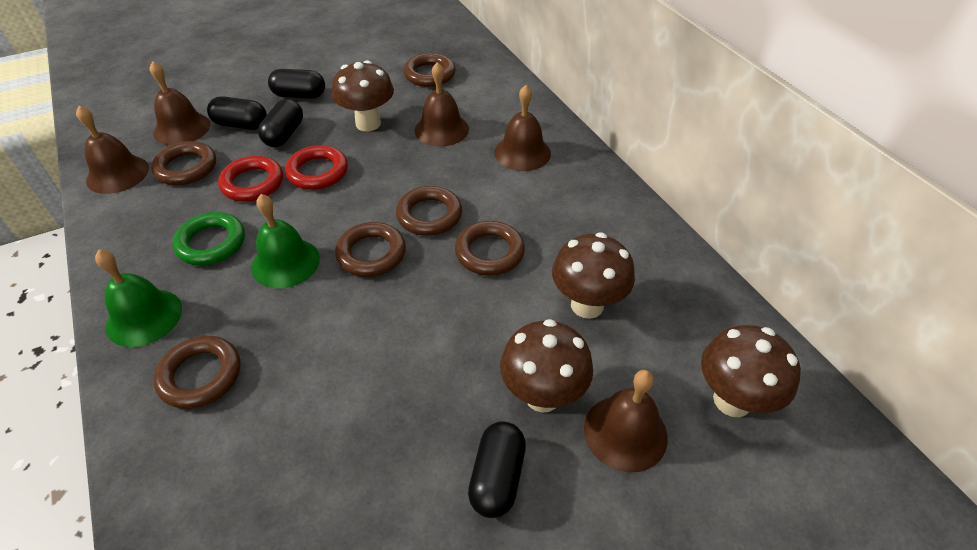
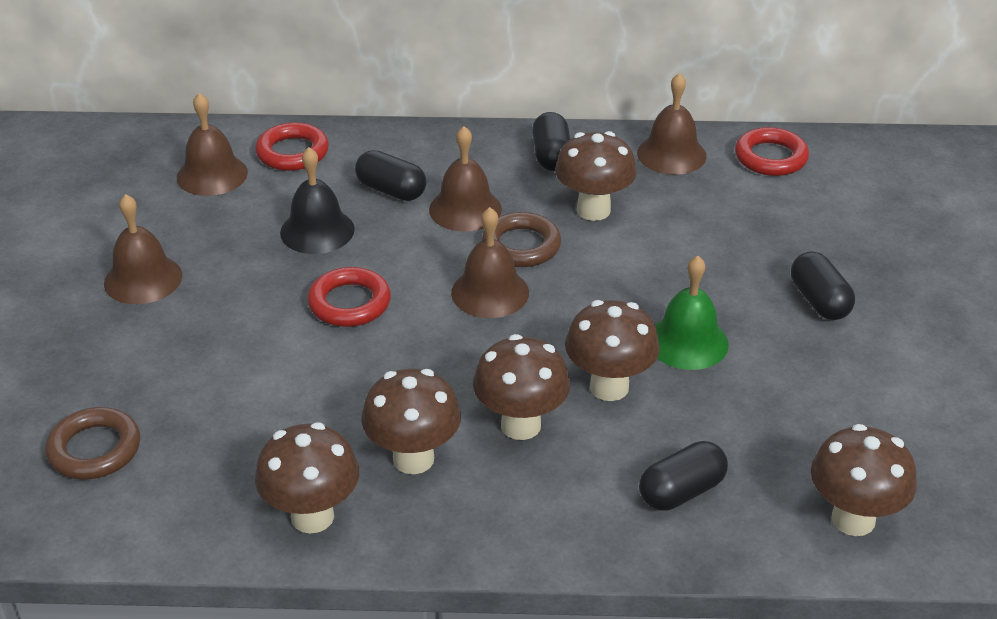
black bell: 0 -> 1
brown mushroom: 4 -> 6
brown ring: 6 -> 2
green bell: 2 -> 1
green ring: 1 -> 0
red ring: 2 -> 3

